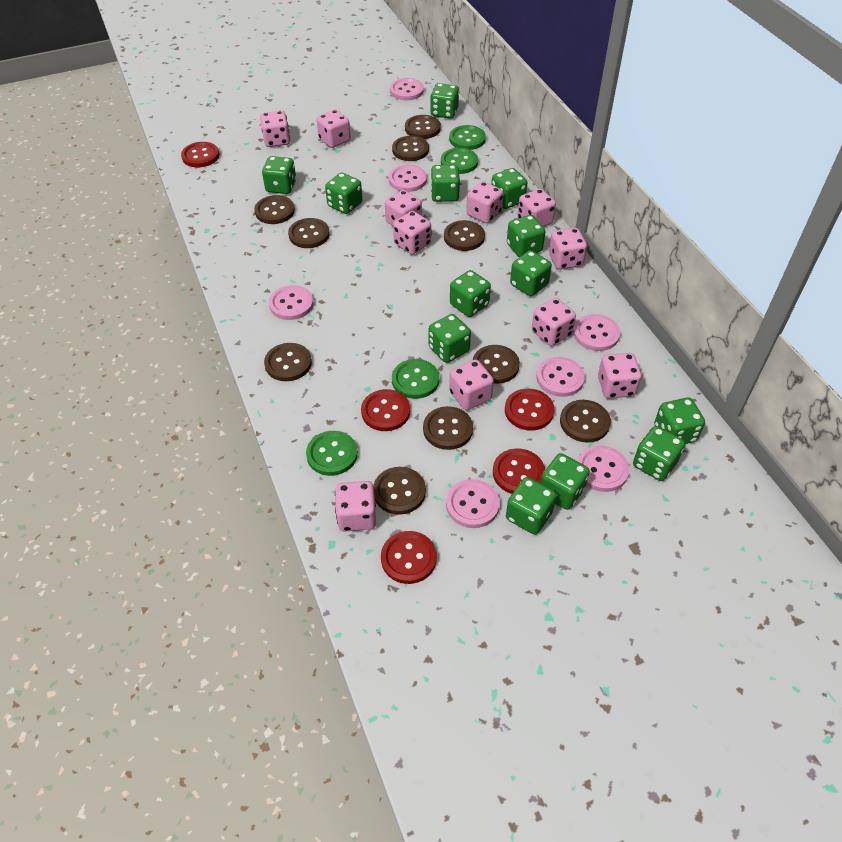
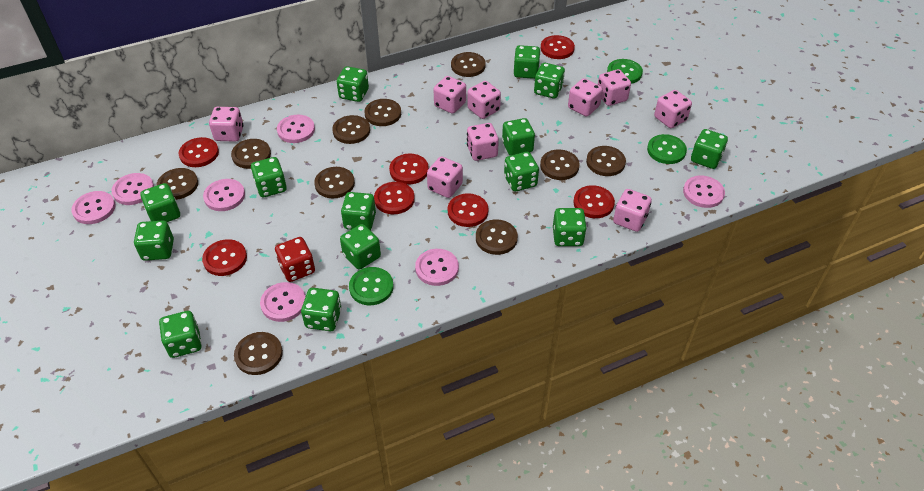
green button: 4 -> 3
green dice: 13 -> 14
pink dice: 11 -> 9
red button: 5 -> 7
red dice: 0 -> 1

